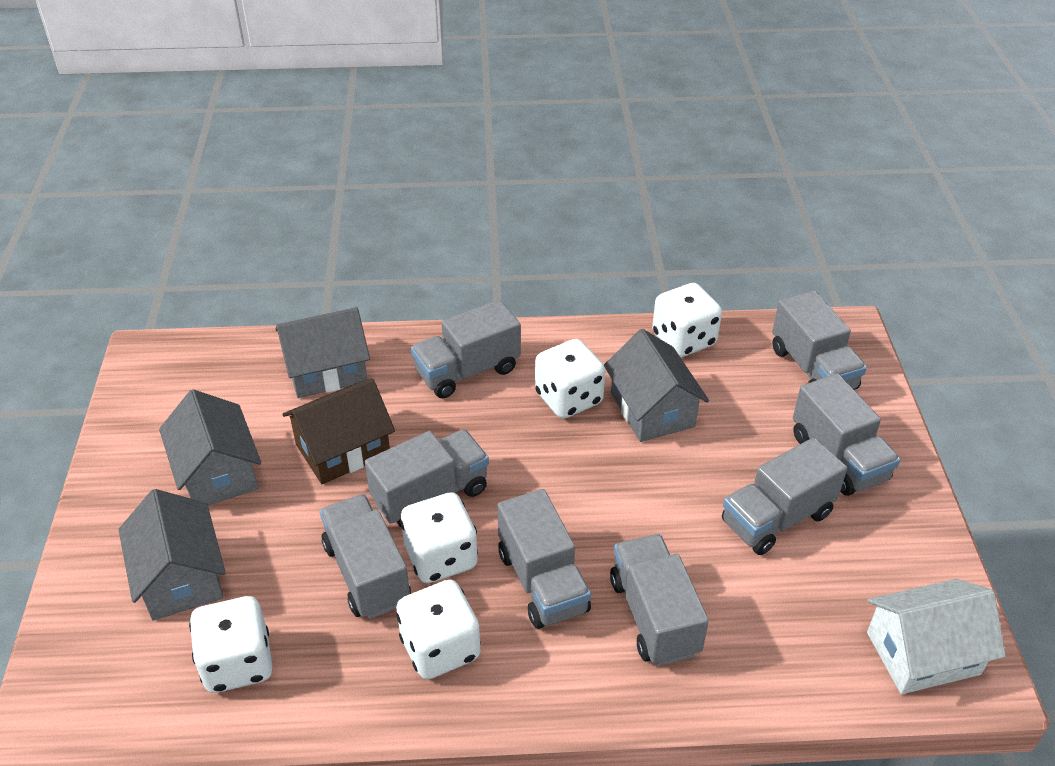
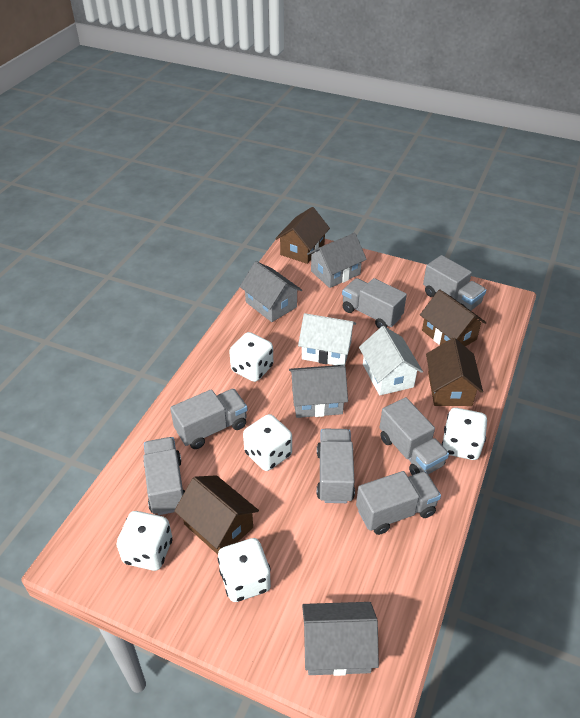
brown house: 1 -> 4
grey truck: 8 -> 7
white house: 1 -> 2

